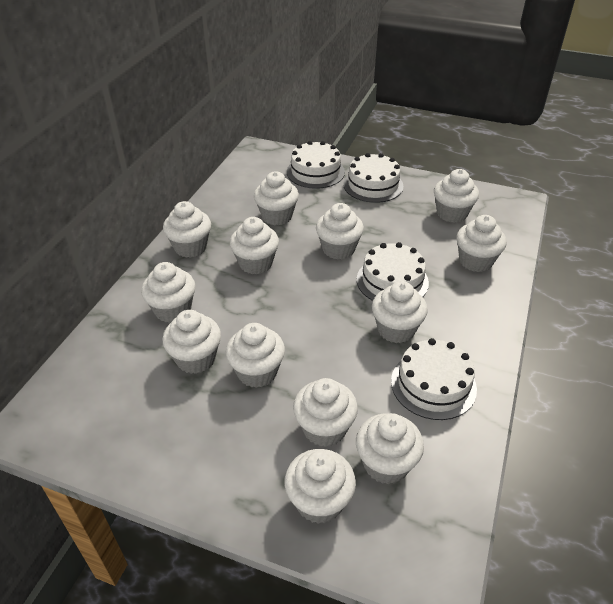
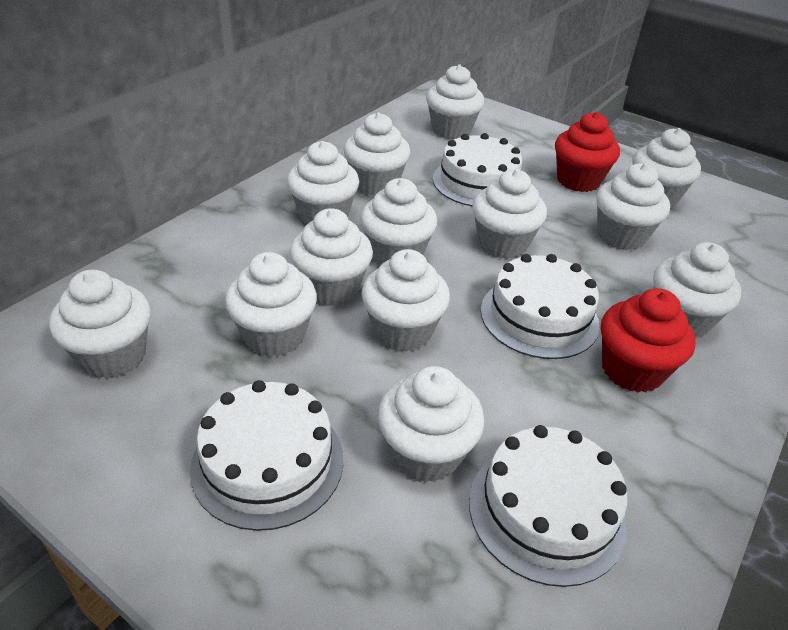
red cupcake: 0 -> 2

